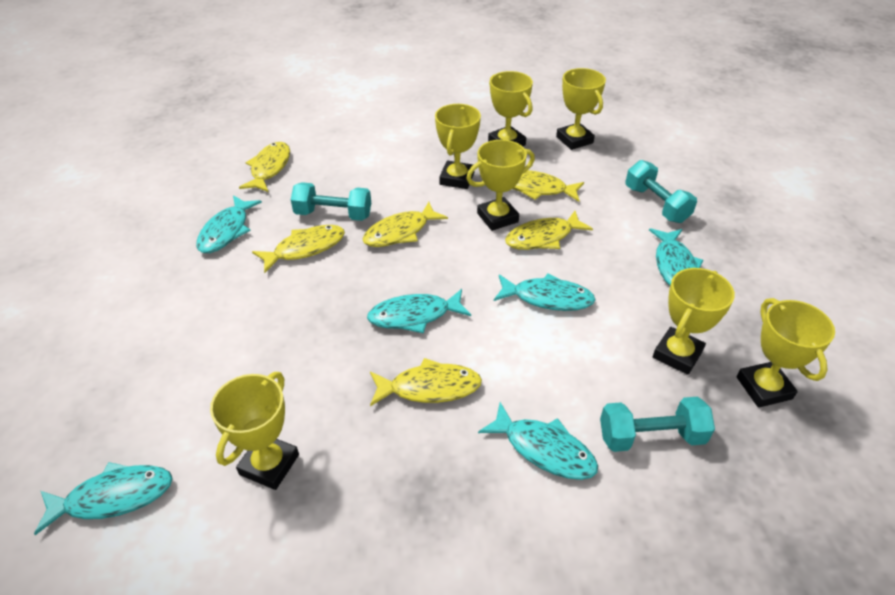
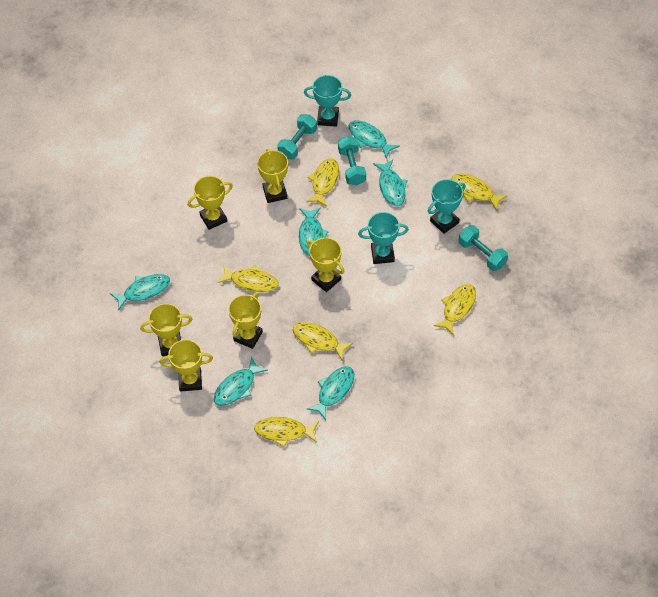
turquoise trophy: 0 -> 3
yellow trophy: 7 -> 6

